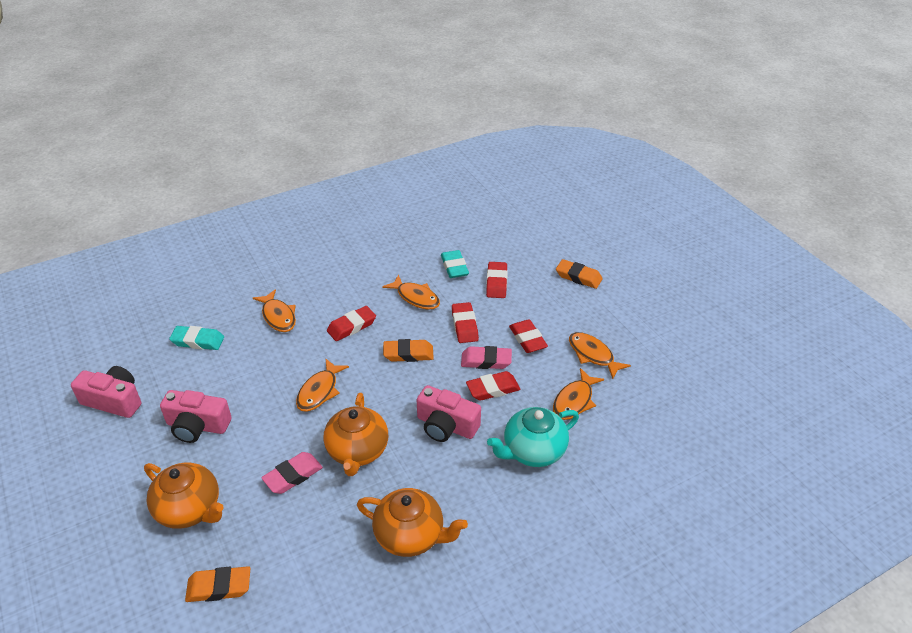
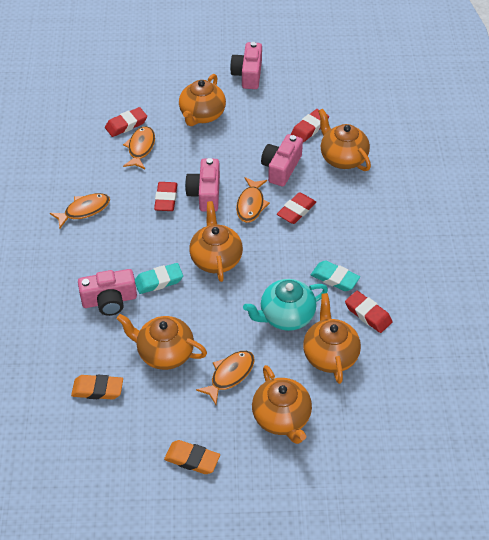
orange eraser: 3 -> 2
orange fish: 5 -> 4
orange teapot: 3 -> 6
pink camera: 3 -> 4
pink eraser: 2 -> 0

